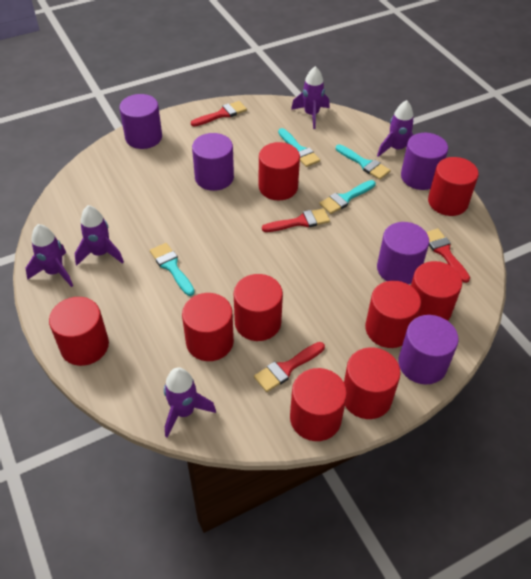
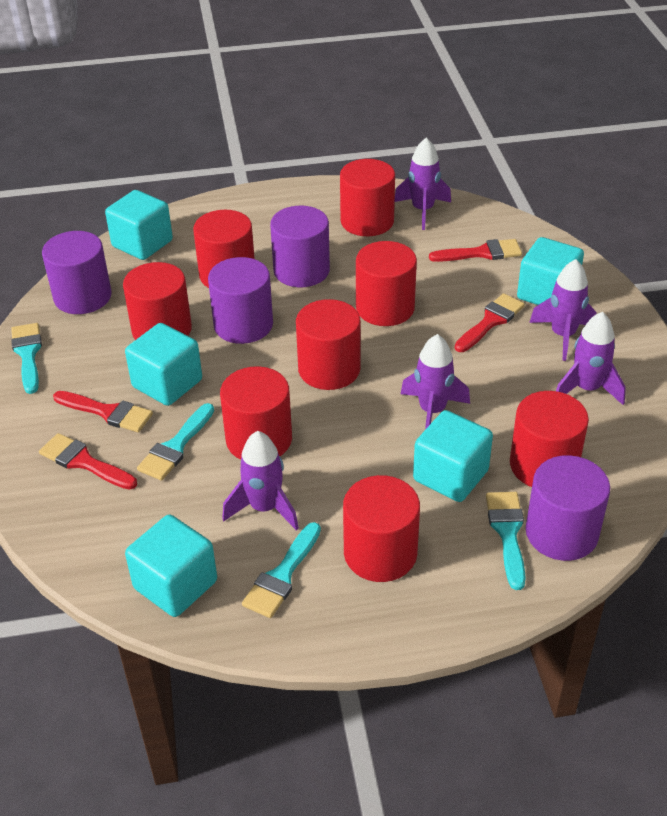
purple cylinder: 5 -> 4
red cylinder: 9 -> 8
turquoise cube: 0 -> 5

